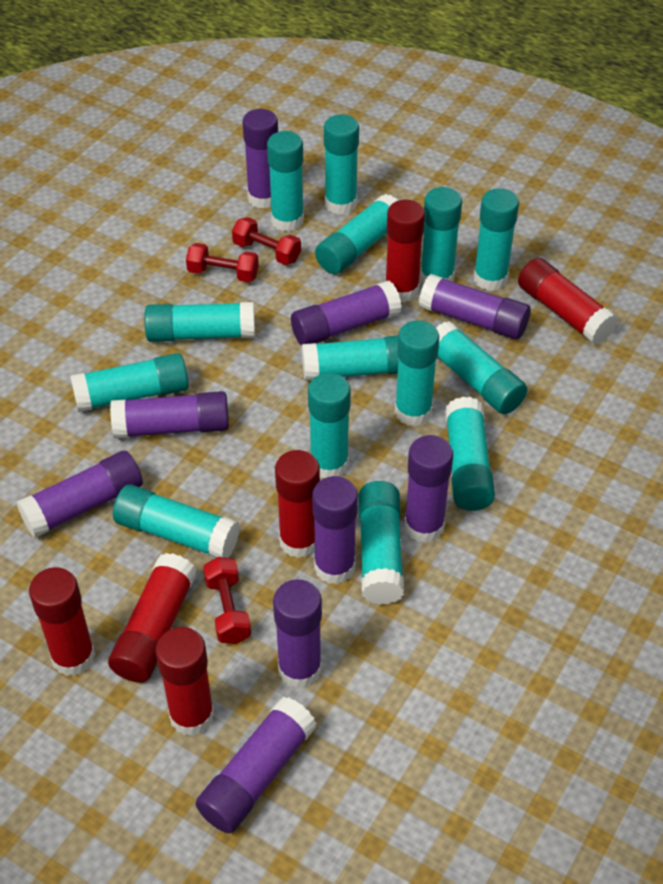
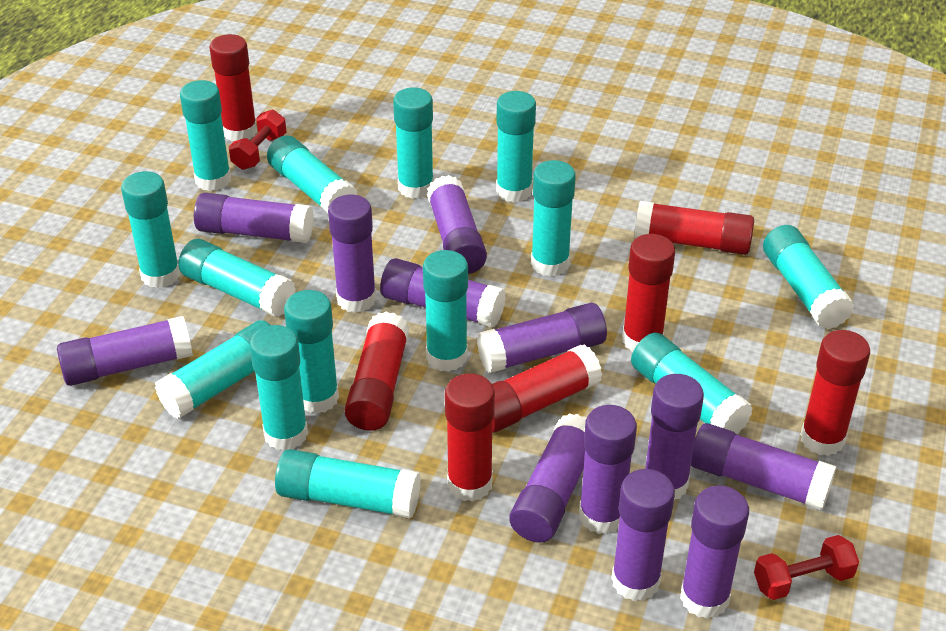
purple glue stick: 9 -> 12
red dumbbell: 3 -> 2
red glue stick: 6 -> 7

